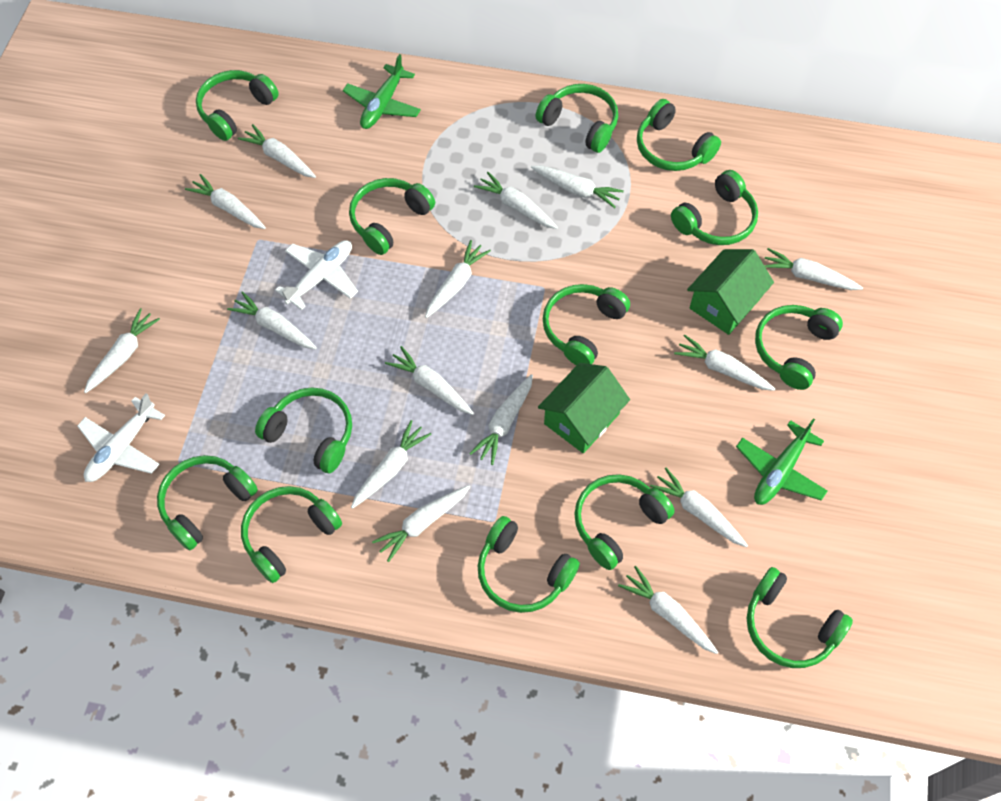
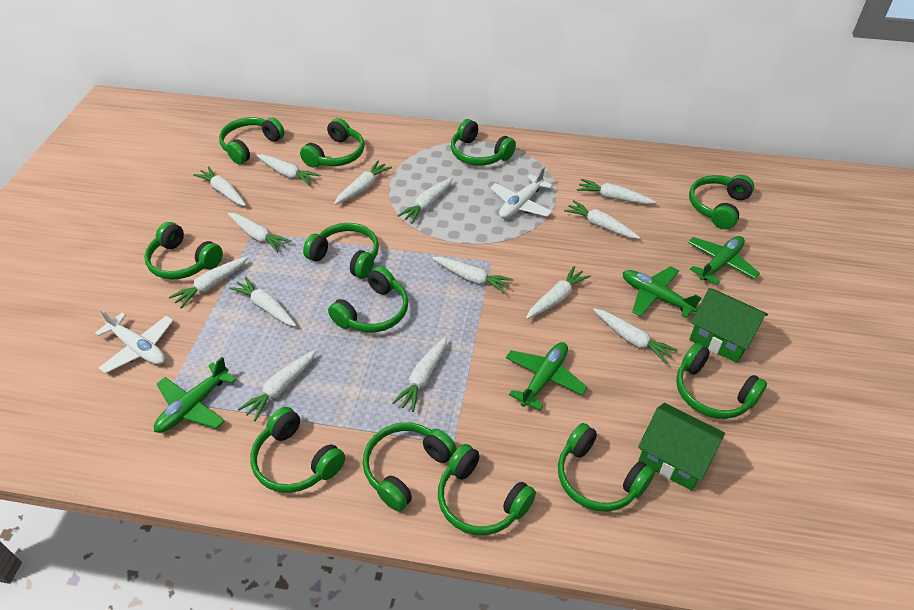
green headphones: 13 -> 12
green plane: 2 -> 4
white carrot: 15 -> 14

